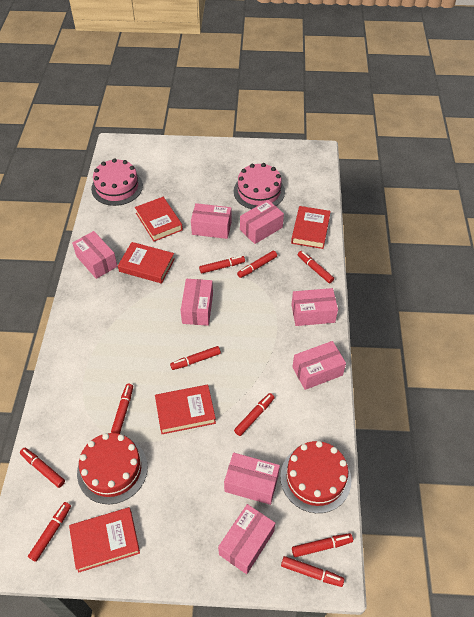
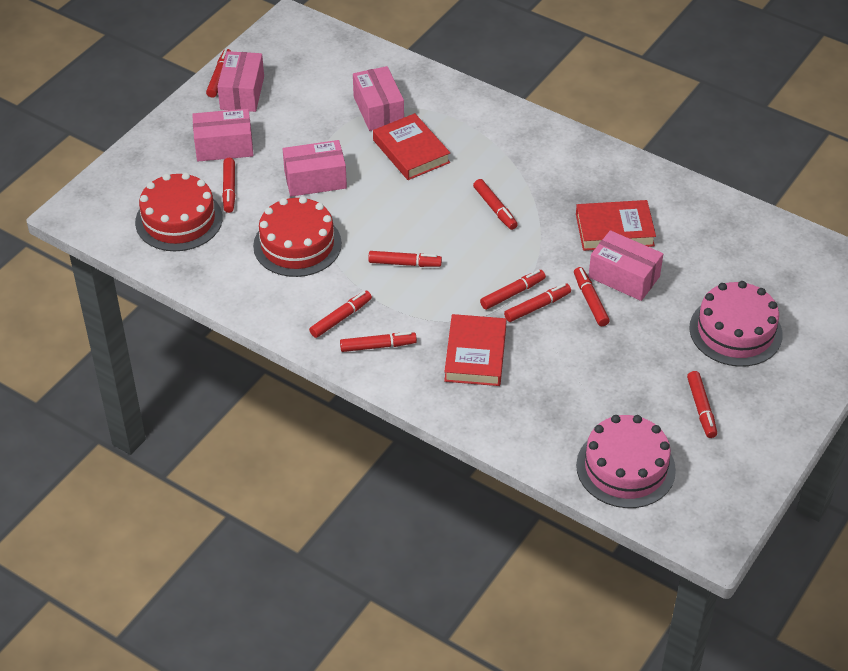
pink box: 8 -> 5
red book: 5 -> 3

